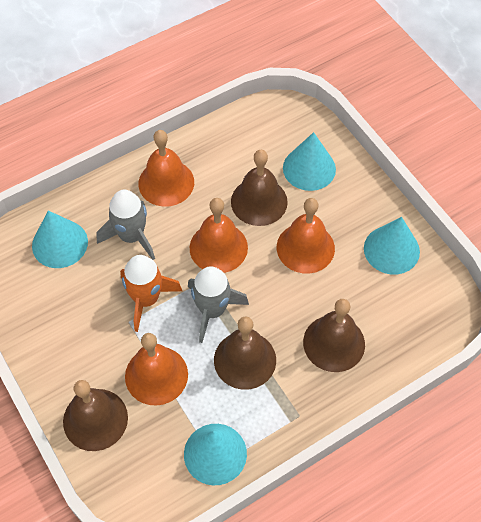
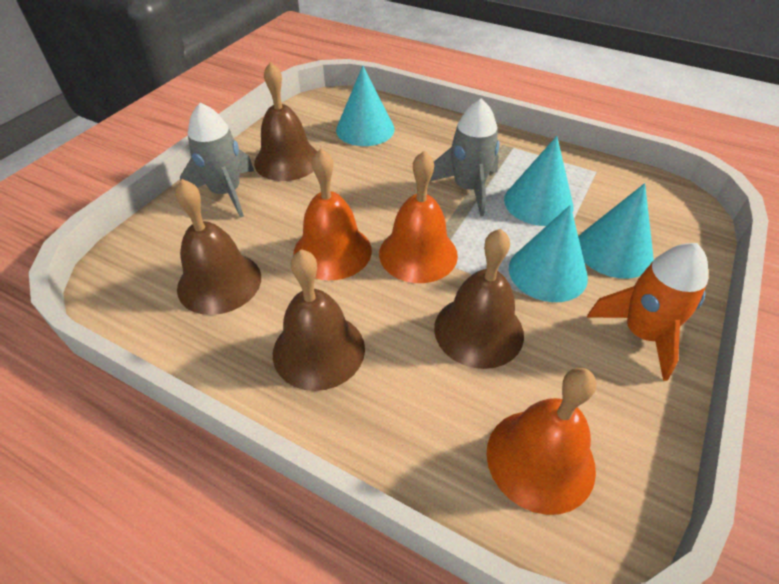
orange bell: 4 -> 3

